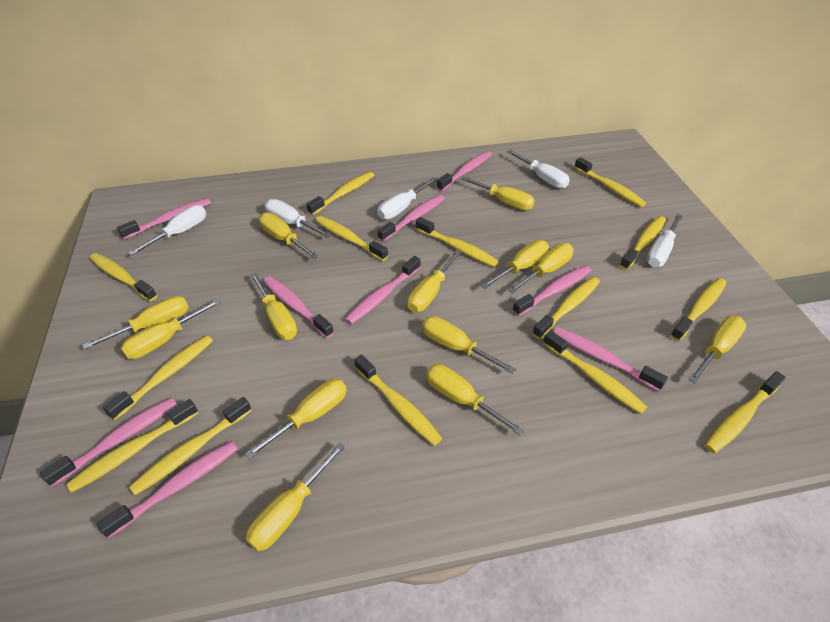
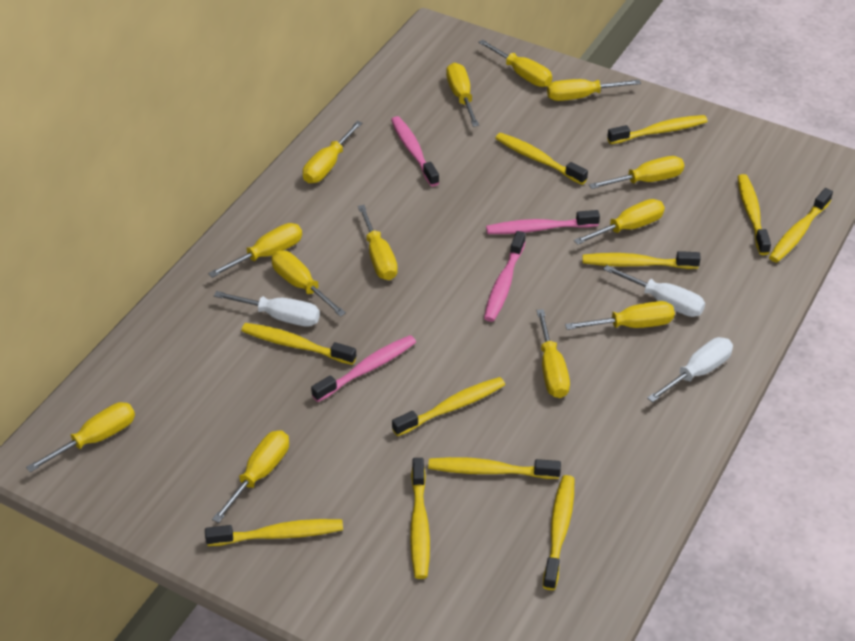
pink toothbrush: 9 -> 4
white screwdriver: 5 -> 3
yellow toothbrush: 14 -> 11

